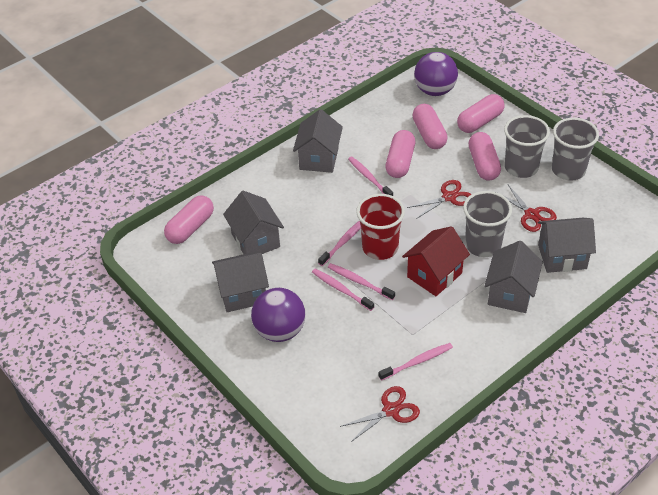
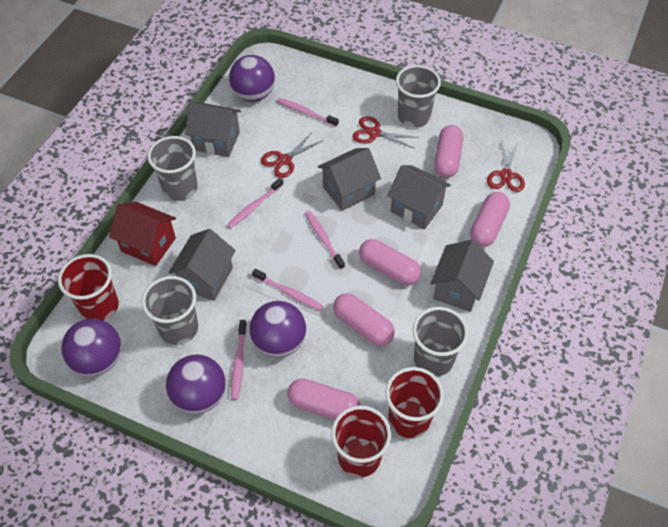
grey cup: 3 -> 4
purple ball: 2 -> 4
red cup: 1 -> 3

